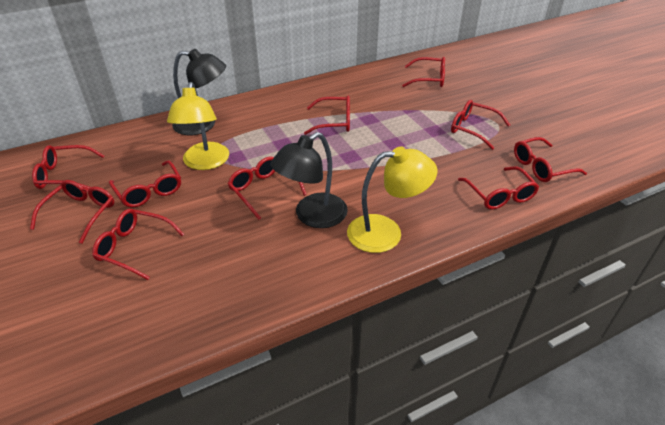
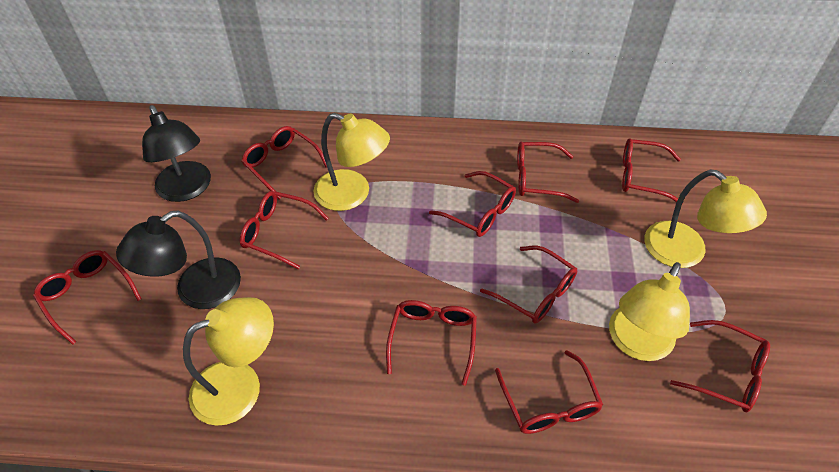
yellow lamp: 2 -> 4

